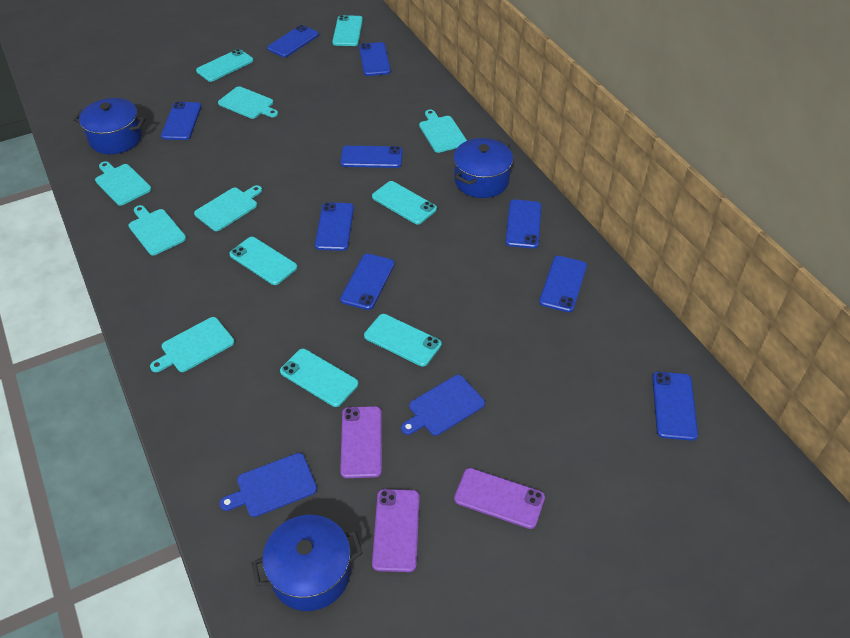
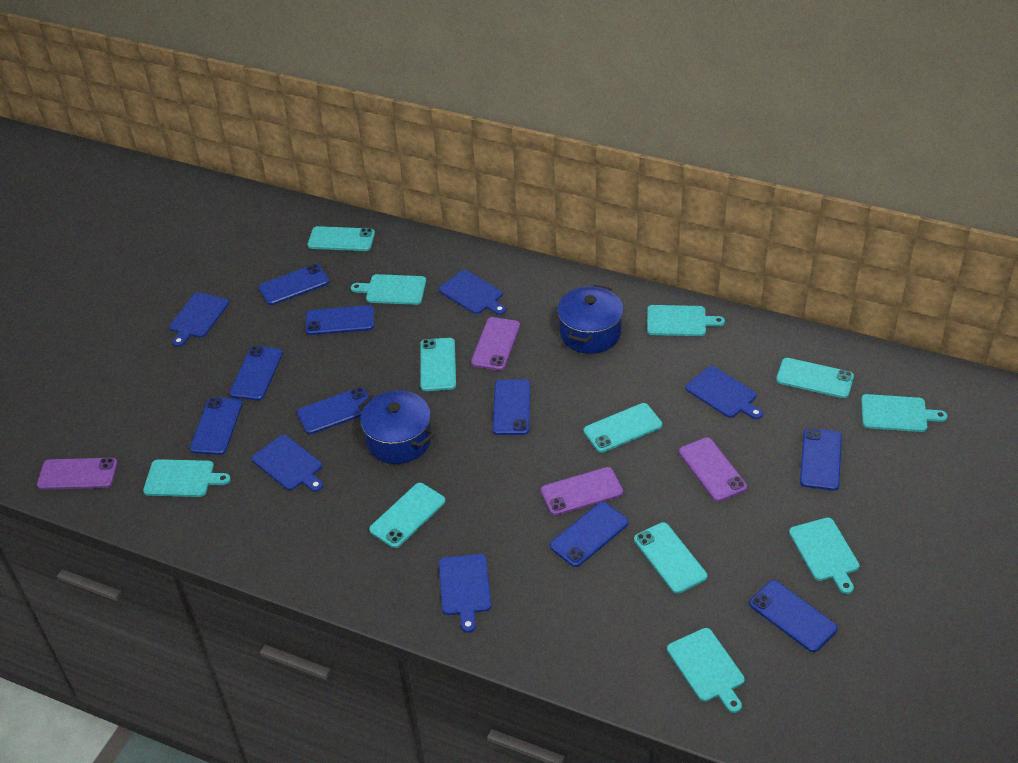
blue cutting board: 2 -> 5
blue pot: 3 -> 2
purple phone: 3 -> 4

